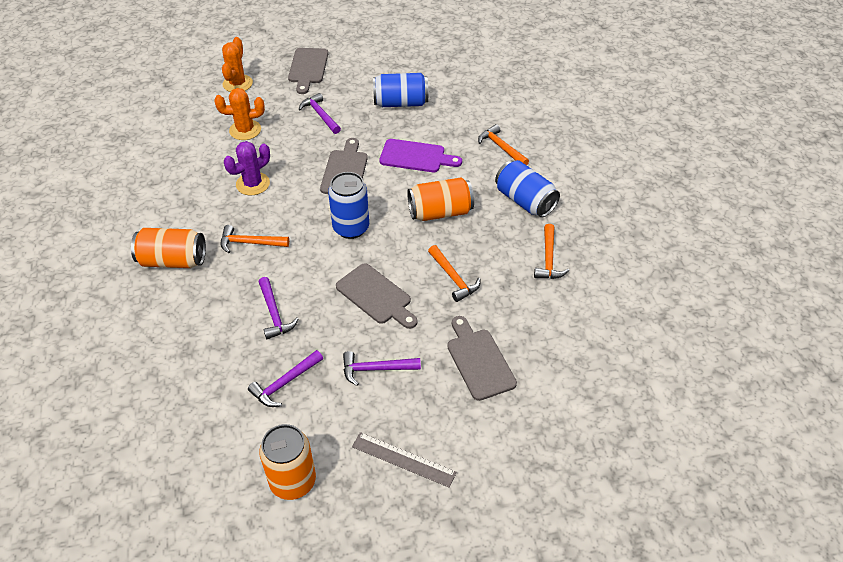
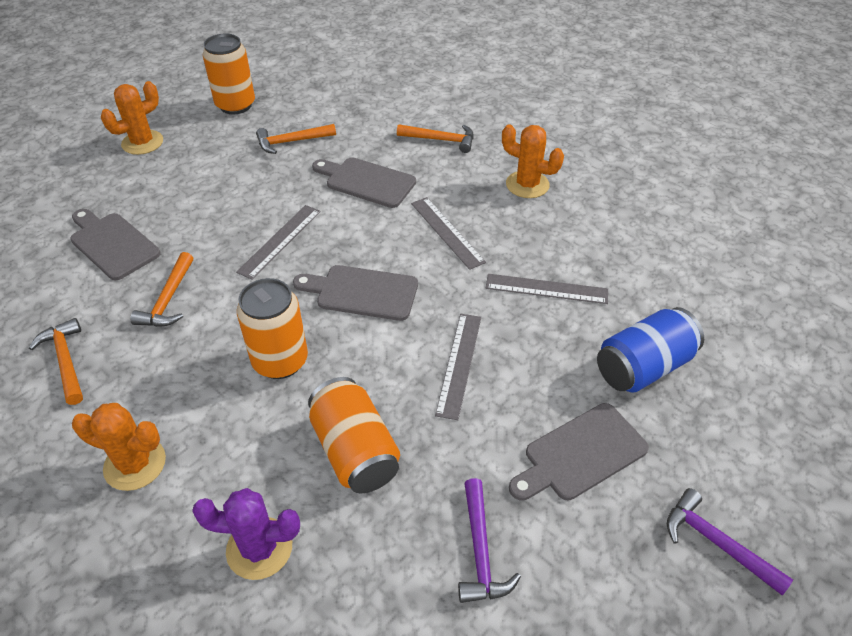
blue can: 3 -> 1
grey ruler: 1 -> 4
orange cactus: 2 -> 3
purple cutting board: 1 -> 0
purple hammer: 4 -> 2

